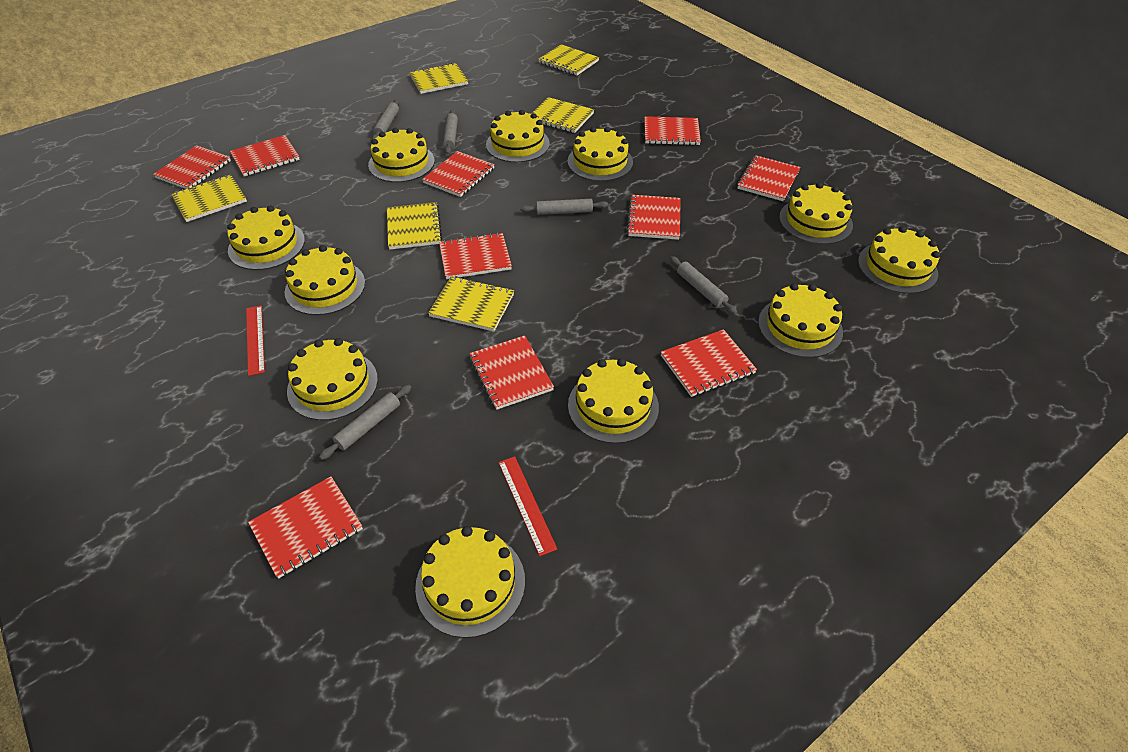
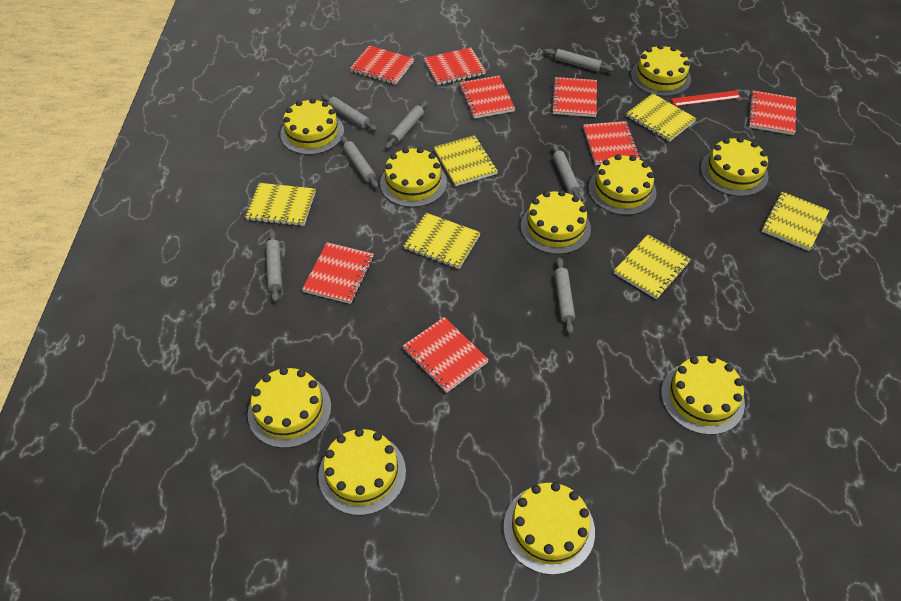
grey rolling pin: 5 -> 7
red notebook: 10 -> 8
red ruler: 2 -> 1
yellow cake: 11 -> 10

